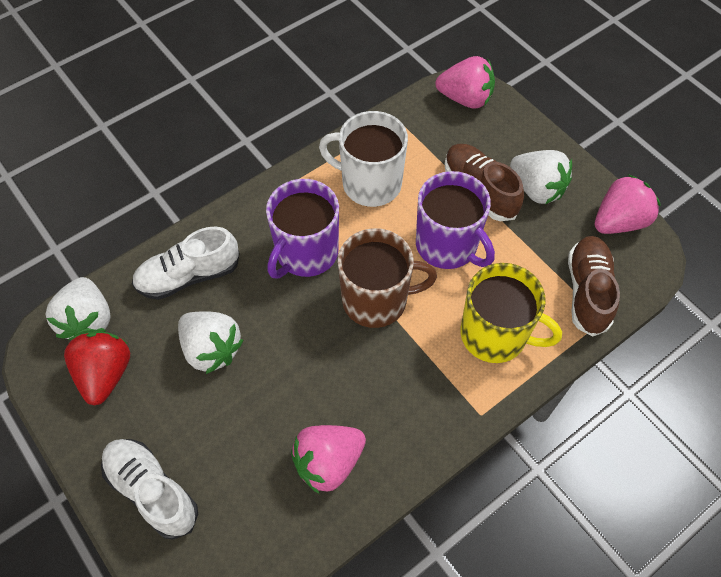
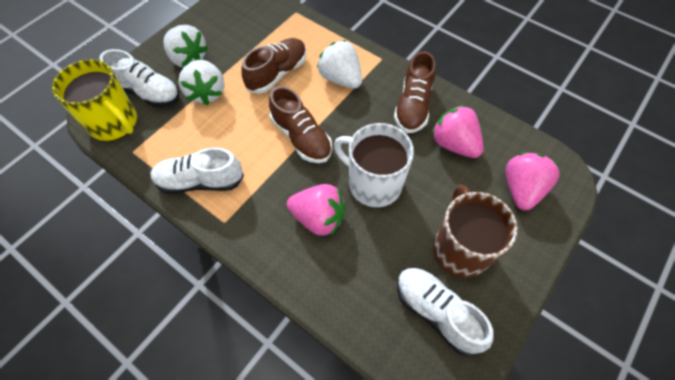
brown shoe: 2 -> 3
purple mug: 2 -> 0
red strawberry: 1 -> 0
white shoe: 2 -> 3

